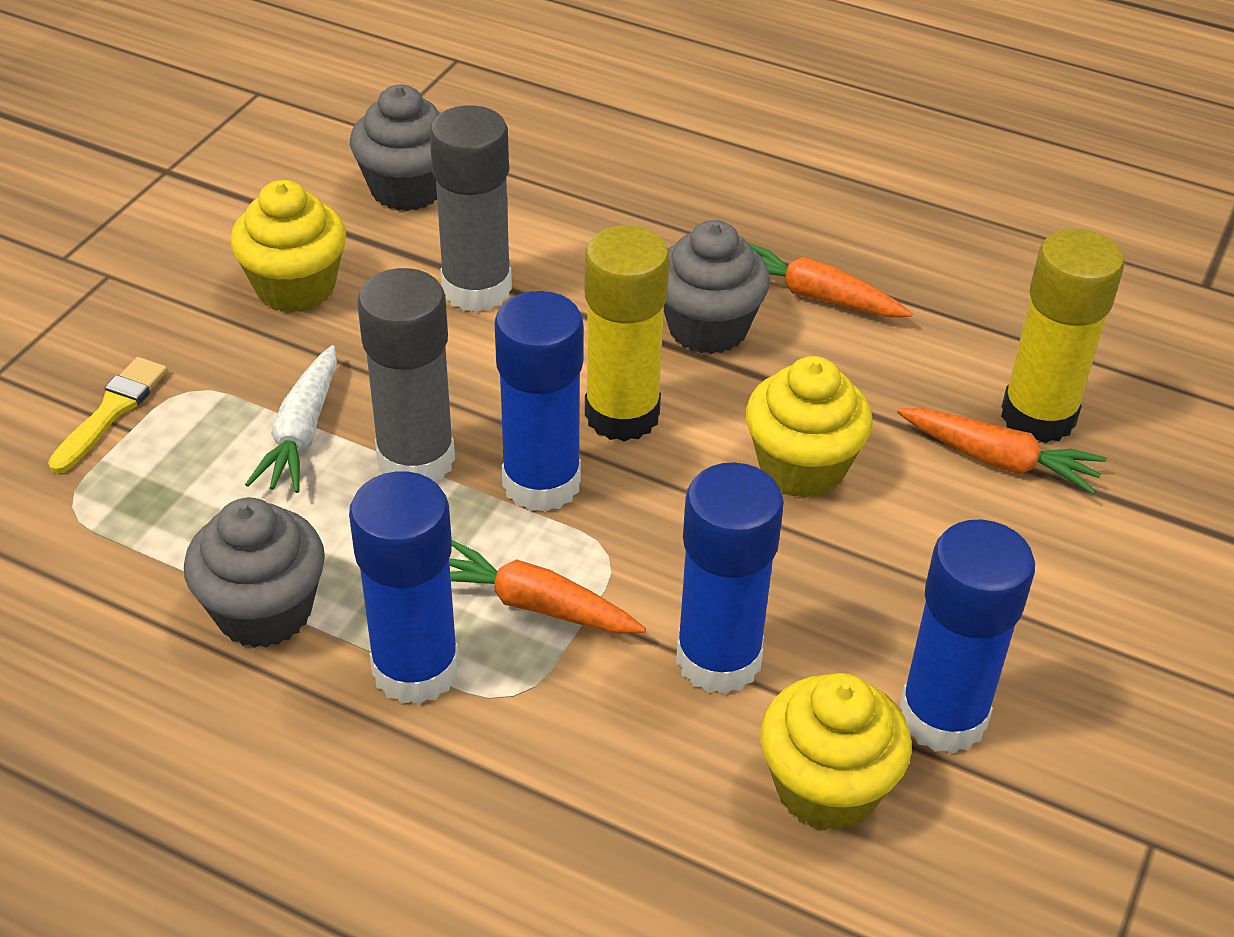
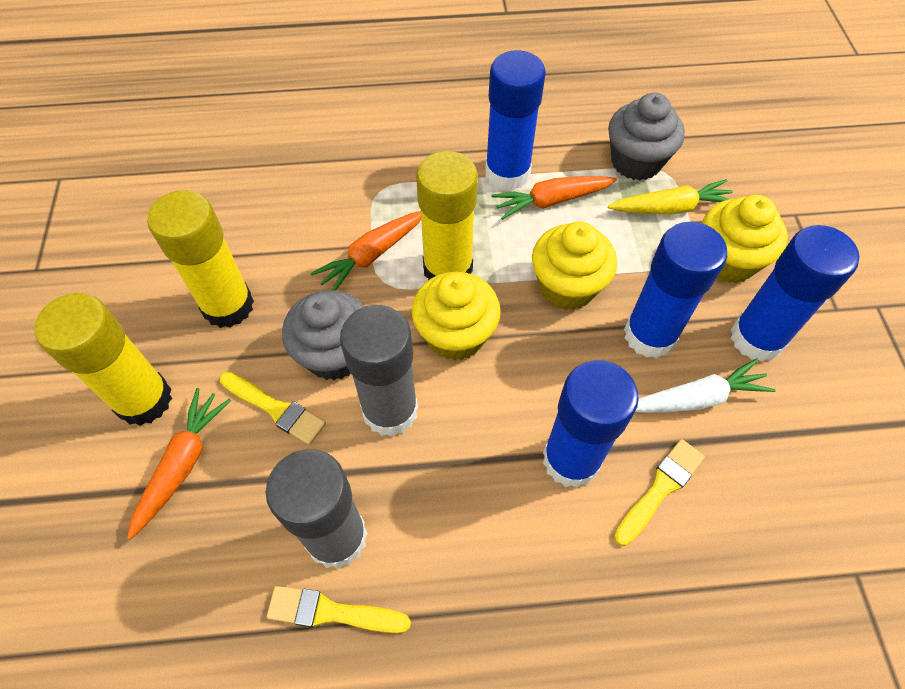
grey cupcake: 3 -> 2
yellow brush: 1 -> 3
yellow carrot: 0 -> 1
yellow glue stick: 2 -> 3

